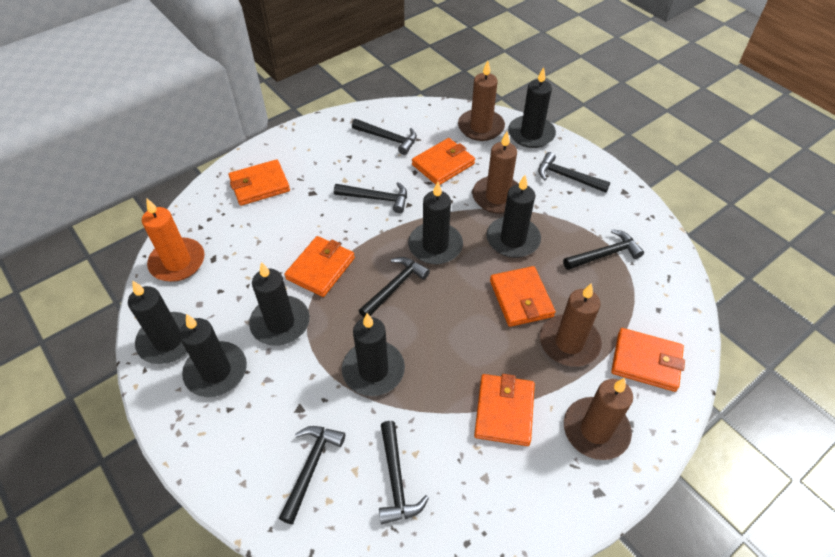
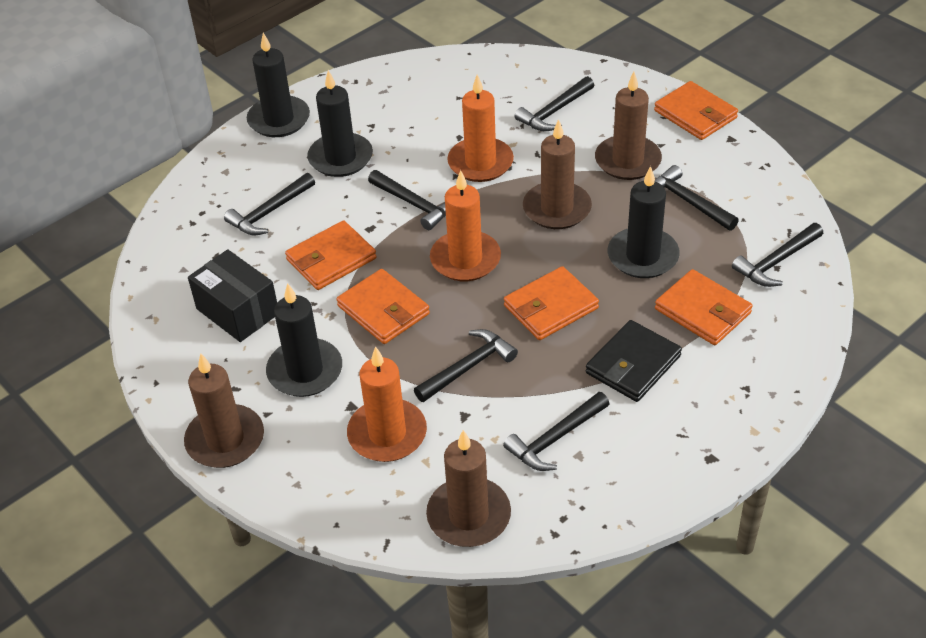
black box: 0 -> 1
black candle: 7 -> 4
black wallet: 0 -> 1
orange candle: 1 -> 3
orange wallet: 6 -> 5

